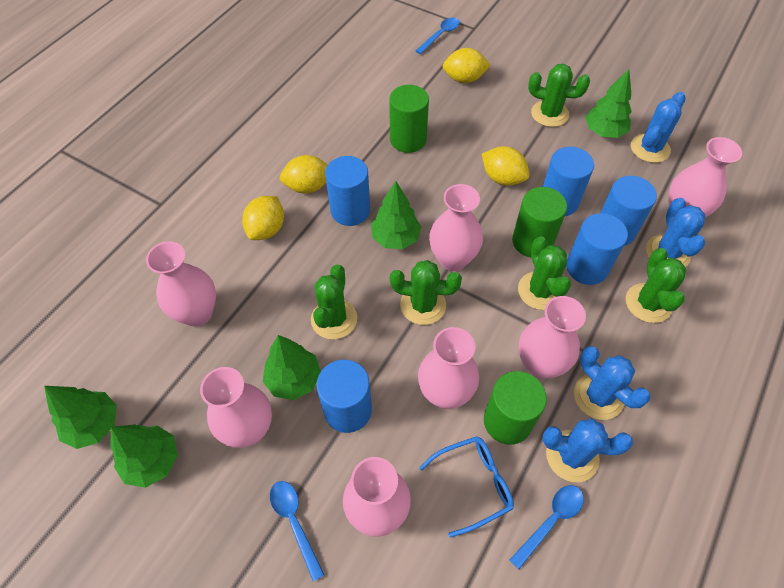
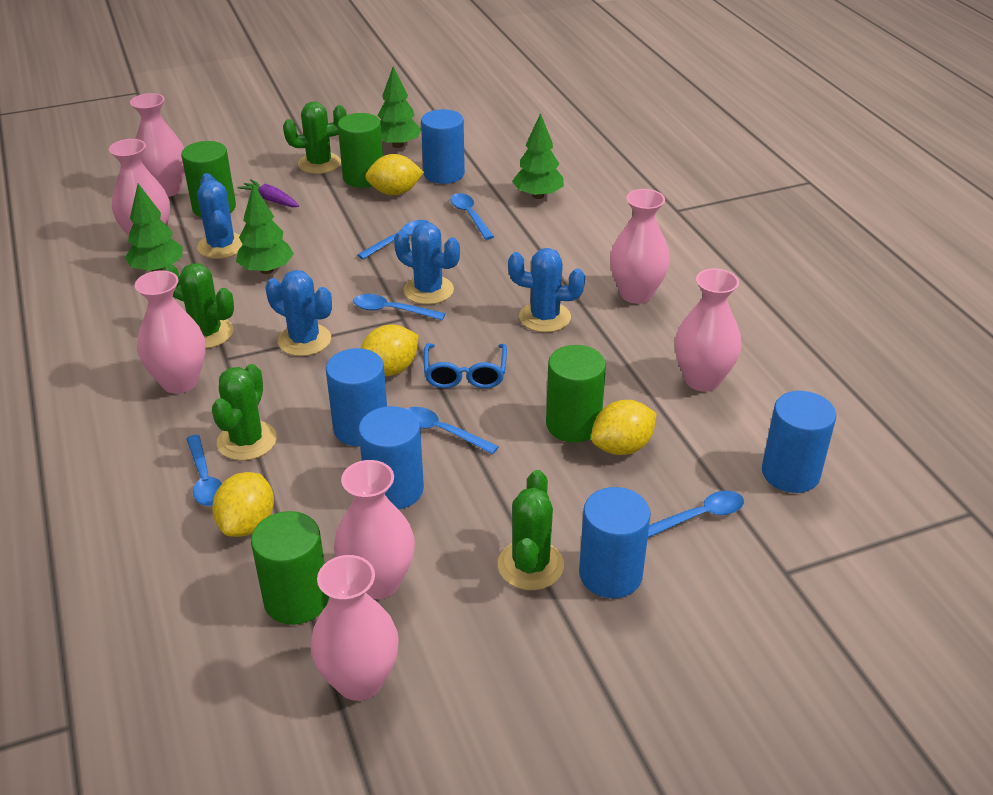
blue spoon: 3 -> 6
green cactus: 5 -> 4
green cylinder: 3 -> 4
green tree: 5 -> 4
purple carrot: 0 -> 1

